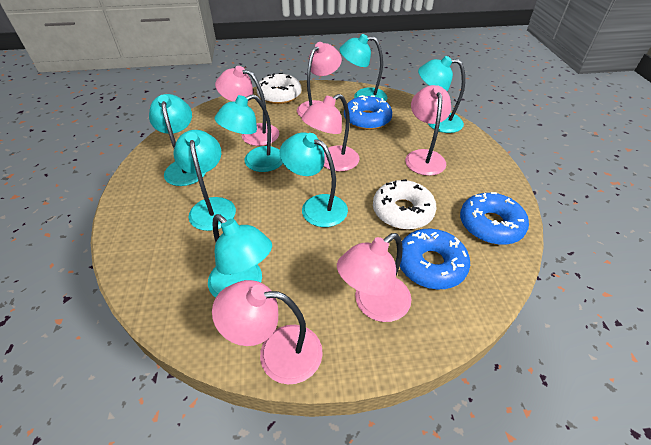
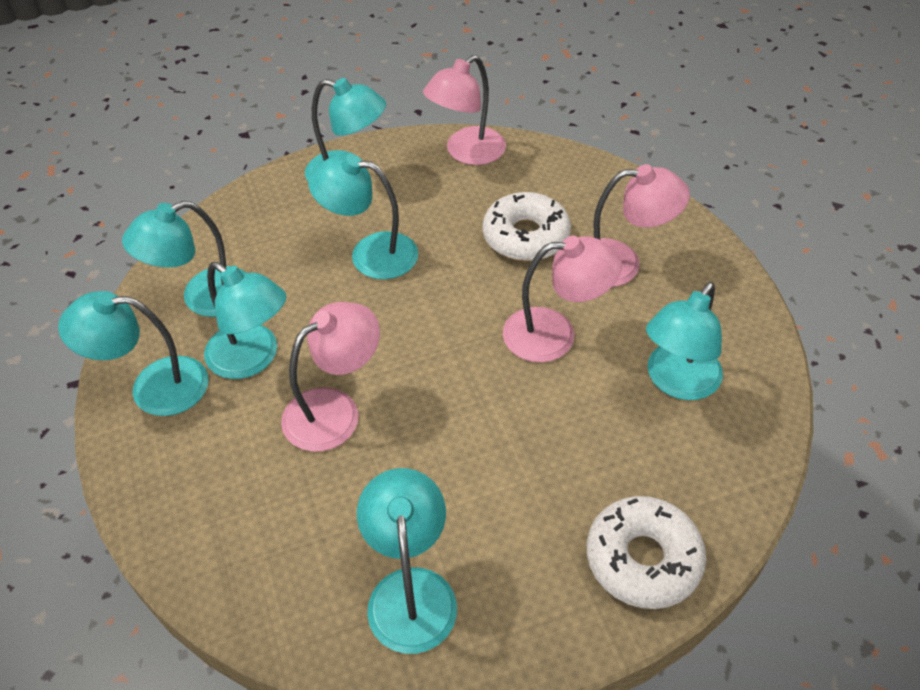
blue donut: 3 -> 0
pink lamp: 6 -> 4

